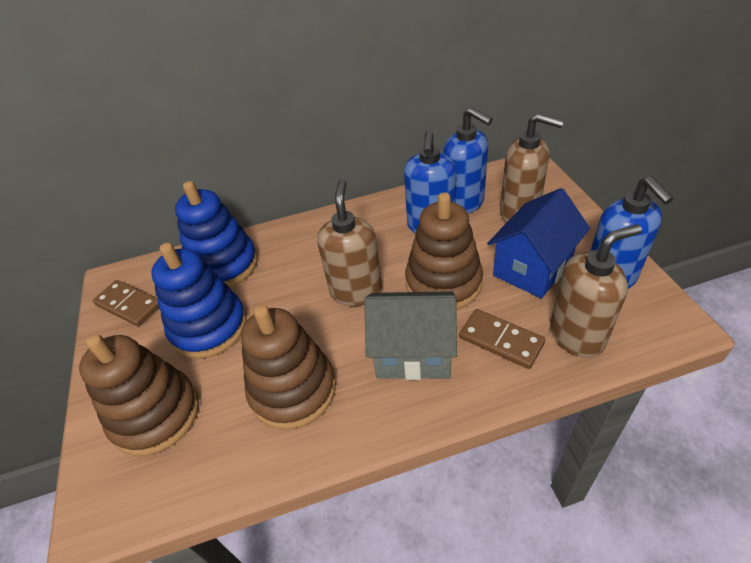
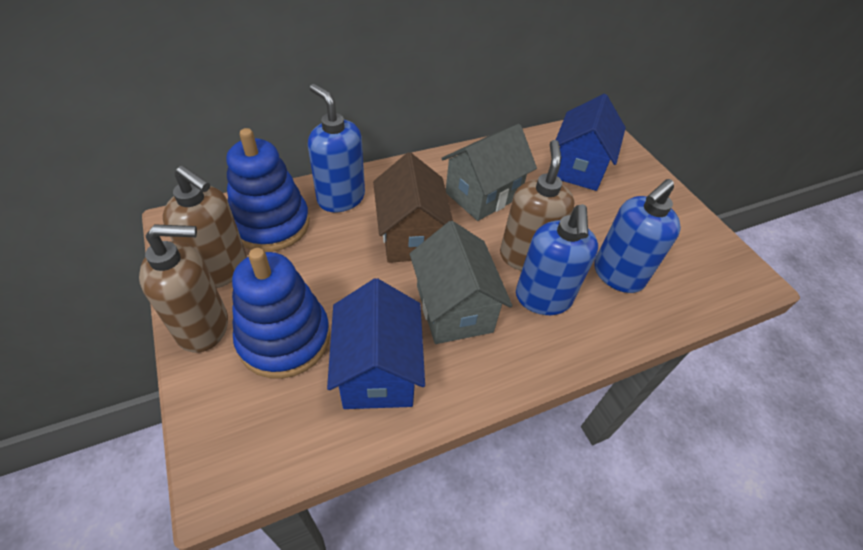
blue house: 1 -> 2
brown domino: 2 -> 0
brown house: 0 -> 1
brown stacking toy: 3 -> 0
grey house: 1 -> 2

